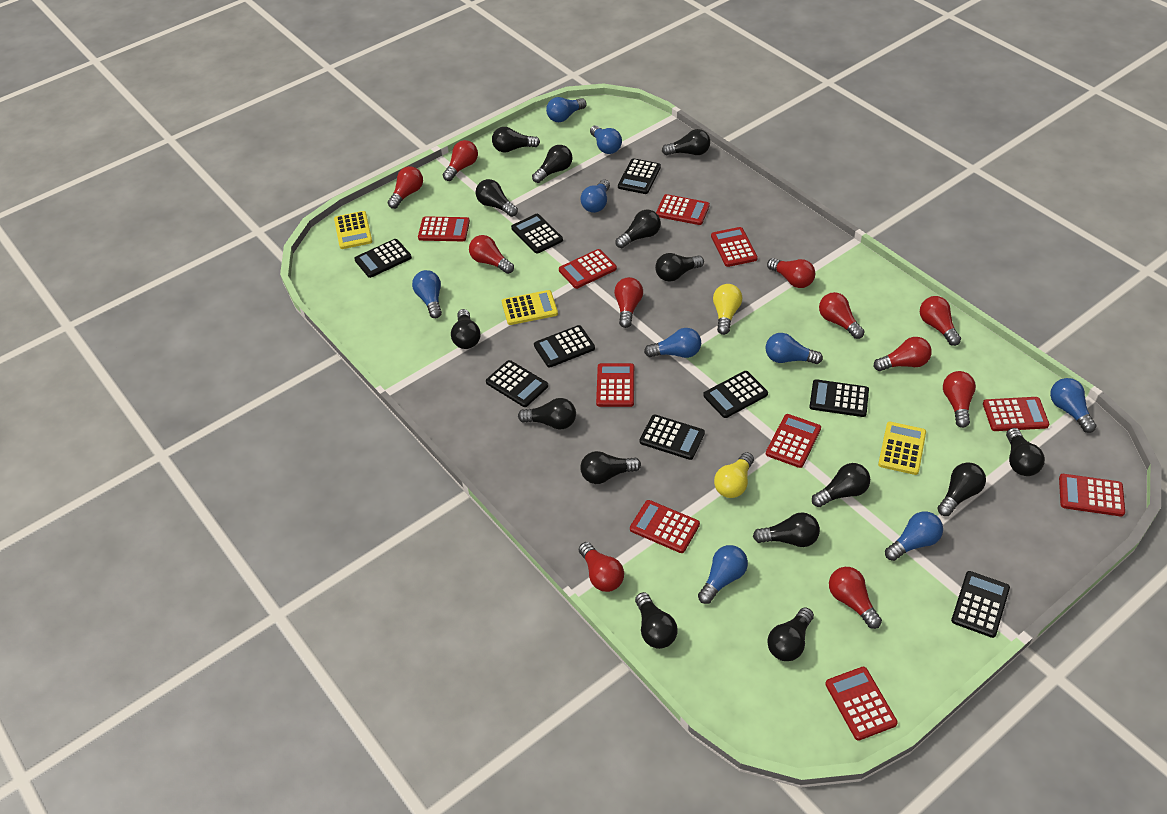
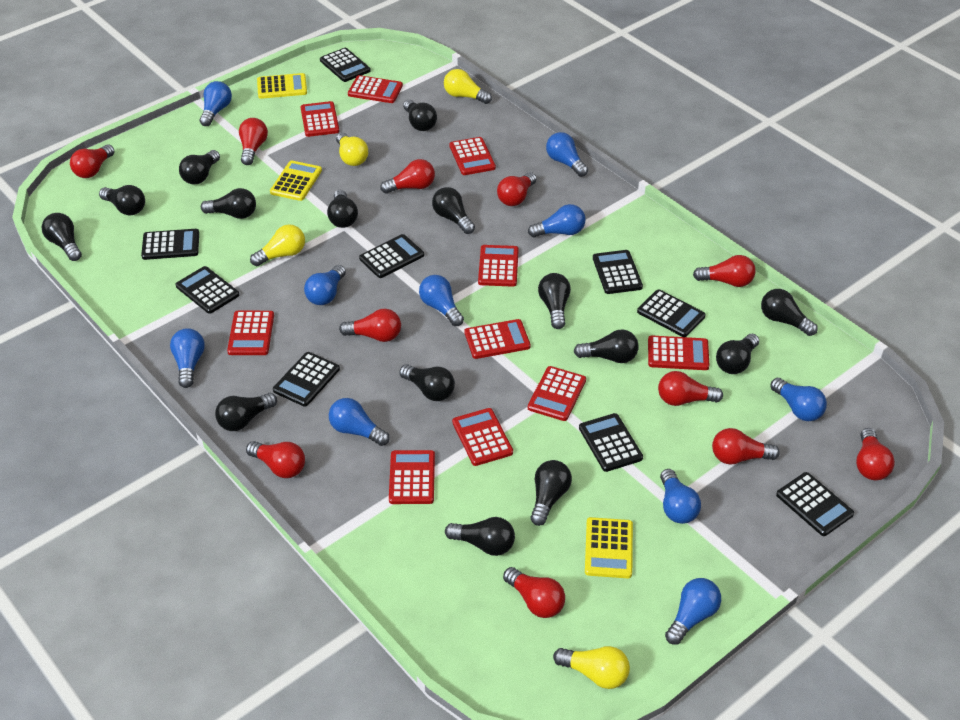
blue light bulb: 9 -> 10
yellow light bulb: 2 -> 4

